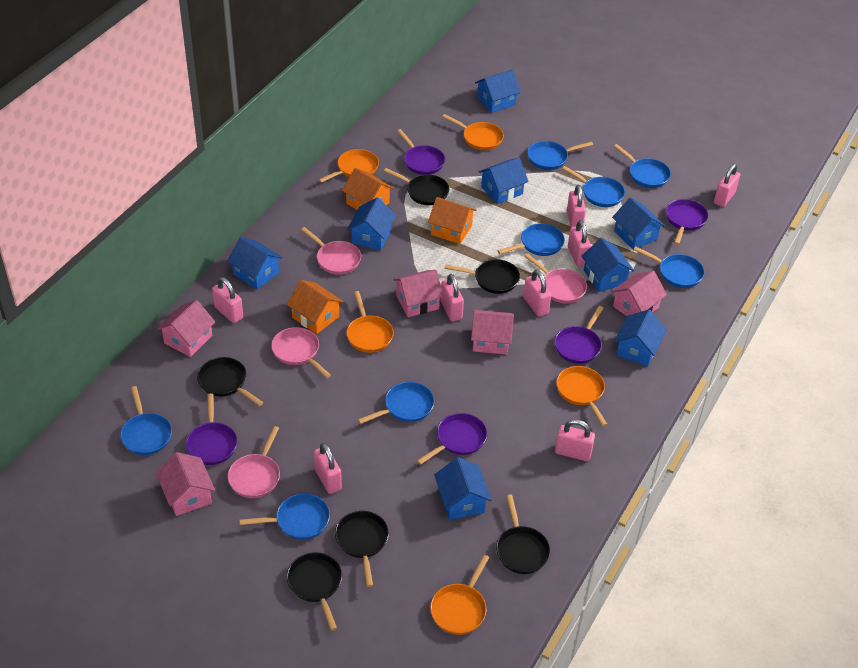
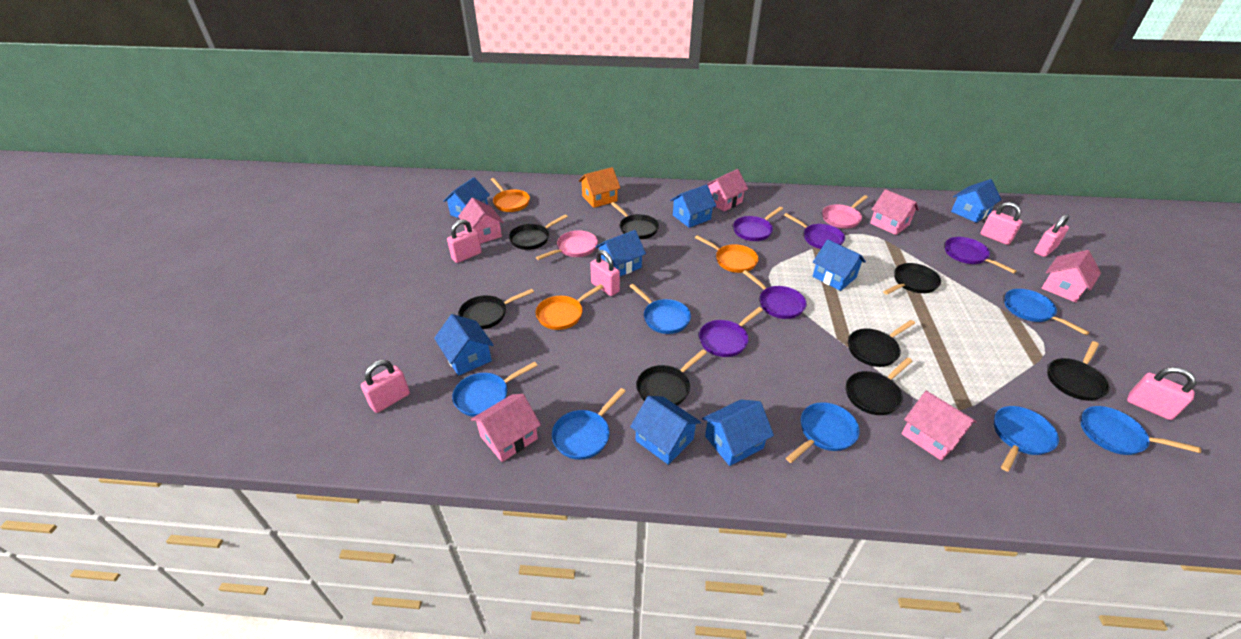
black pan: 6 -> 8
blue pan: 8 -> 7
orange house: 3 -> 1
orange pan: 5 -> 3
pink house: 5 -> 6
pink padlock: 8 -> 6
pink pan: 4 -> 2

